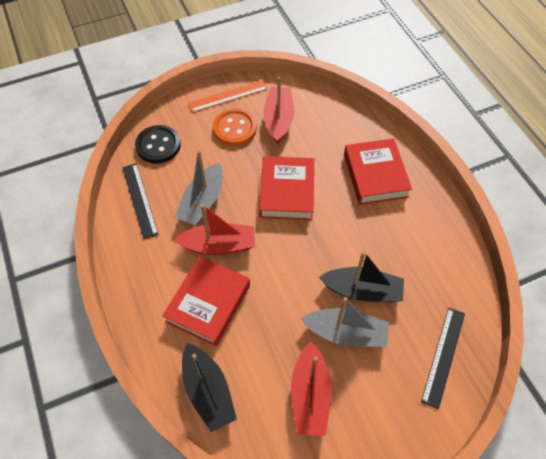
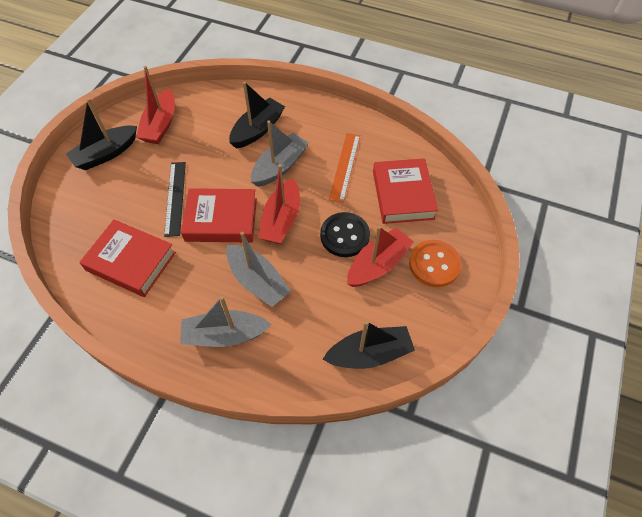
black boat: 2 -> 3
black ruler: 2 -> 1
grey boat: 2 -> 3

